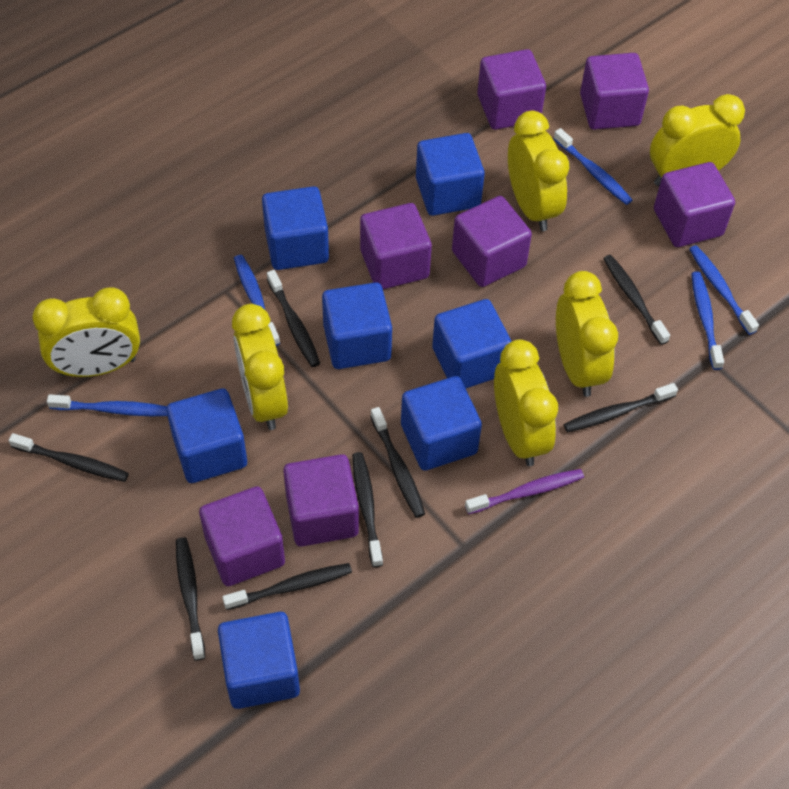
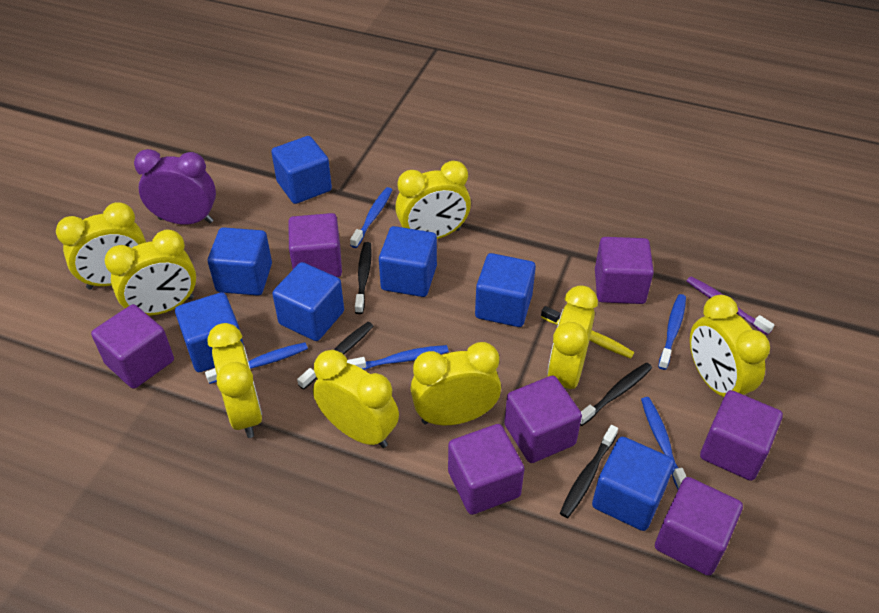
black toothbrush: 8 -> 4
purple clock: 0 -> 1
yellow clock: 6 -> 8
yellow toothbrush: 0 -> 1

